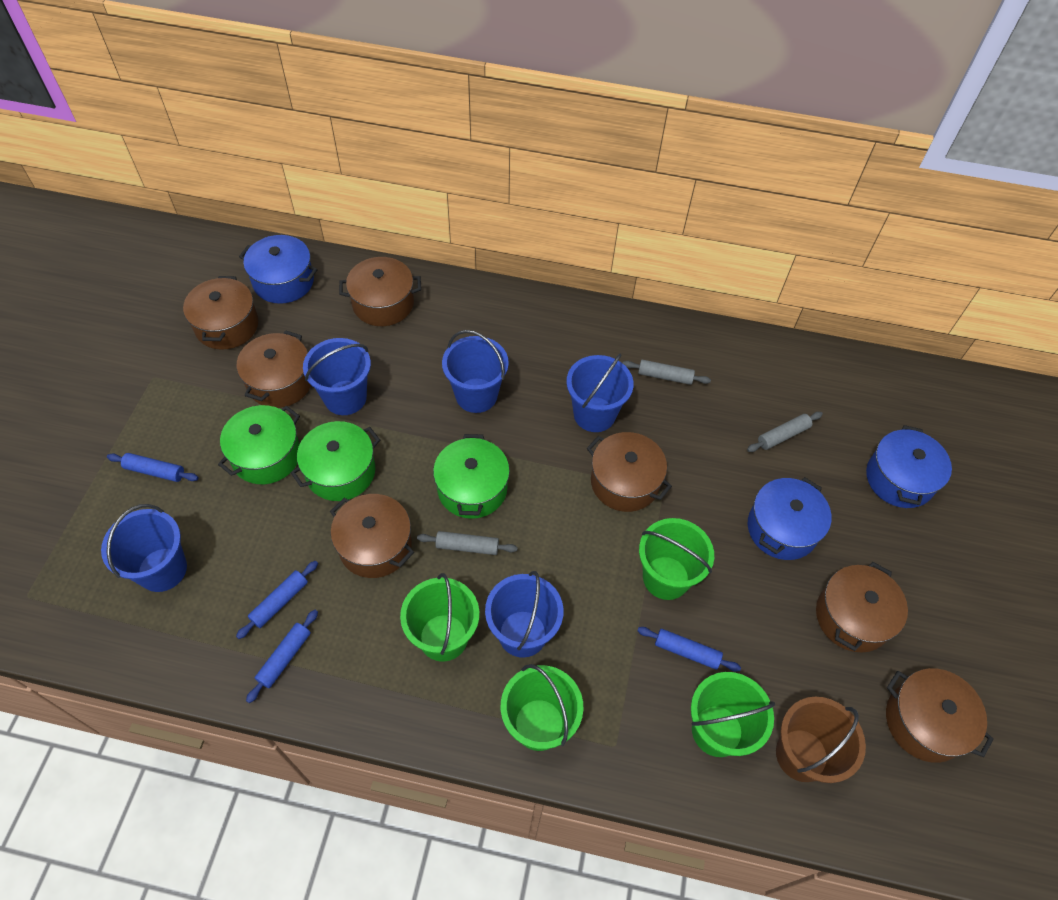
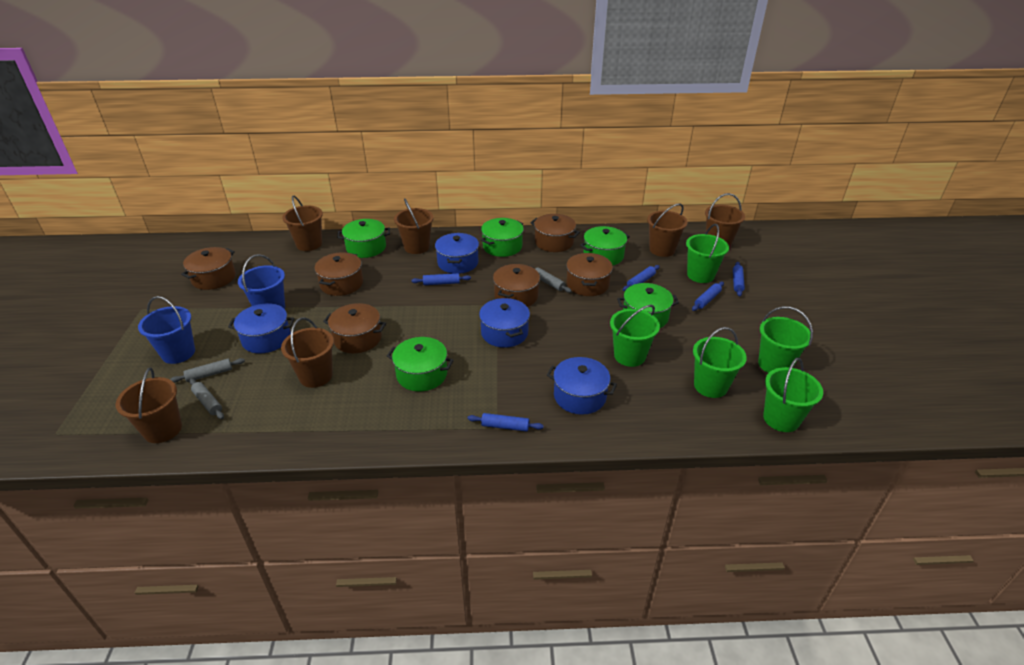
blue bucket: 5 -> 2
blue pot: 3 -> 4
blue rolling pin: 4 -> 5
brown bucket: 1 -> 6
brown pot: 7 -> 6
green bucket: 4 -> 5
green pot: 3 -> 5

